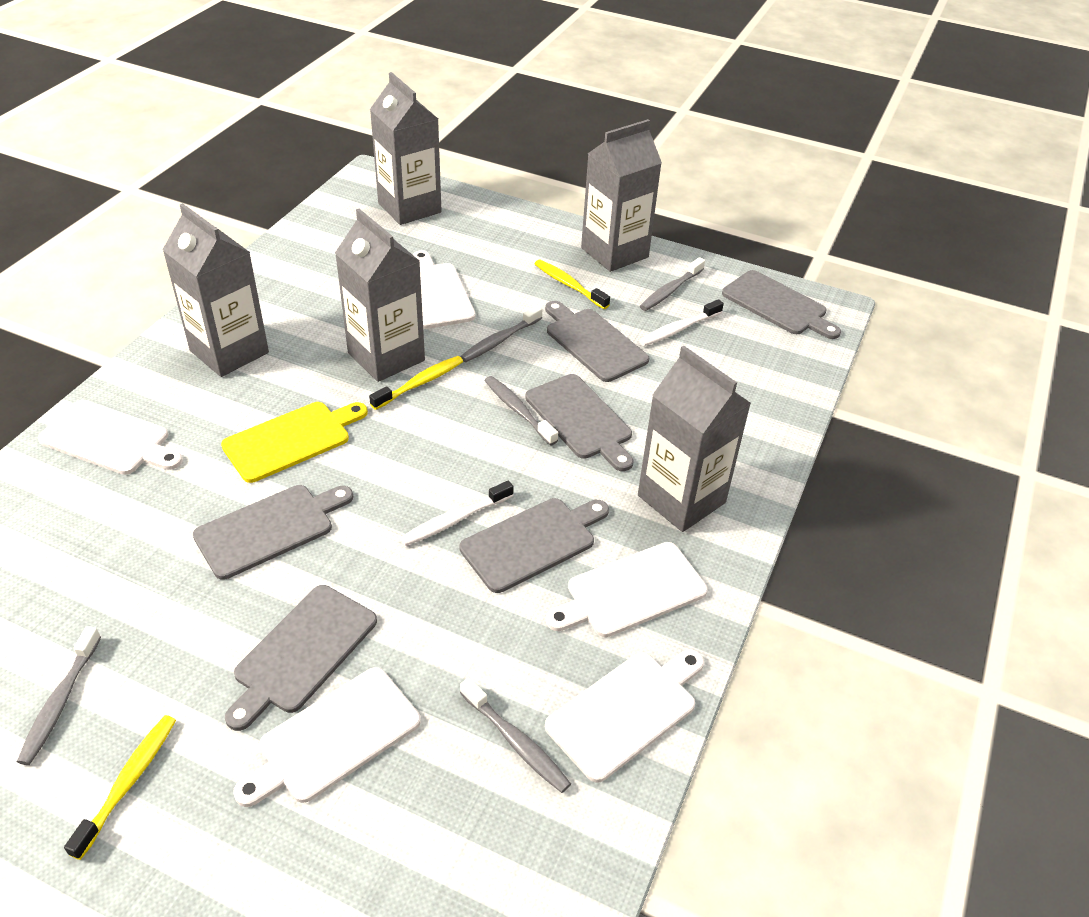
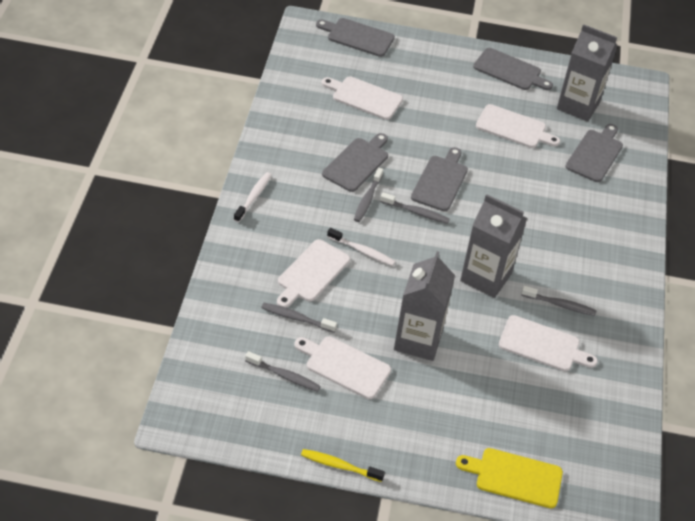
grey carton: 5 -> 3
grey cutting board: 6 -> 5
yellow toothbrush: 3 -> 1

